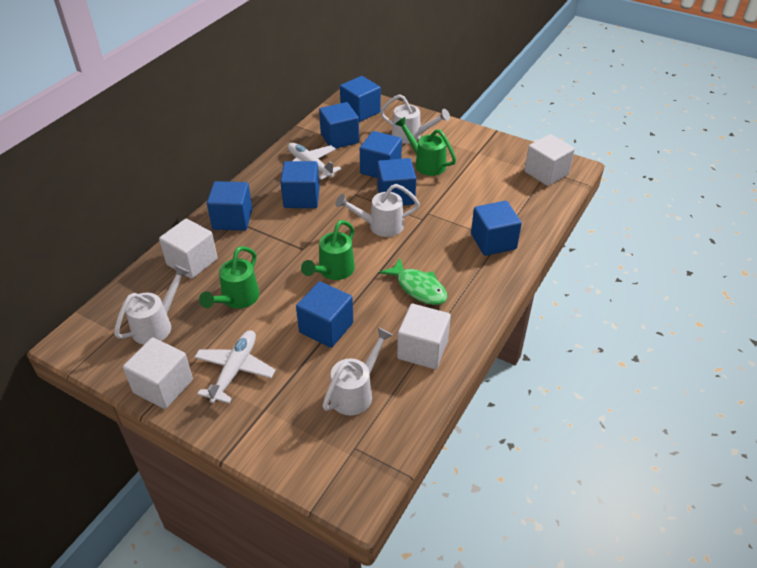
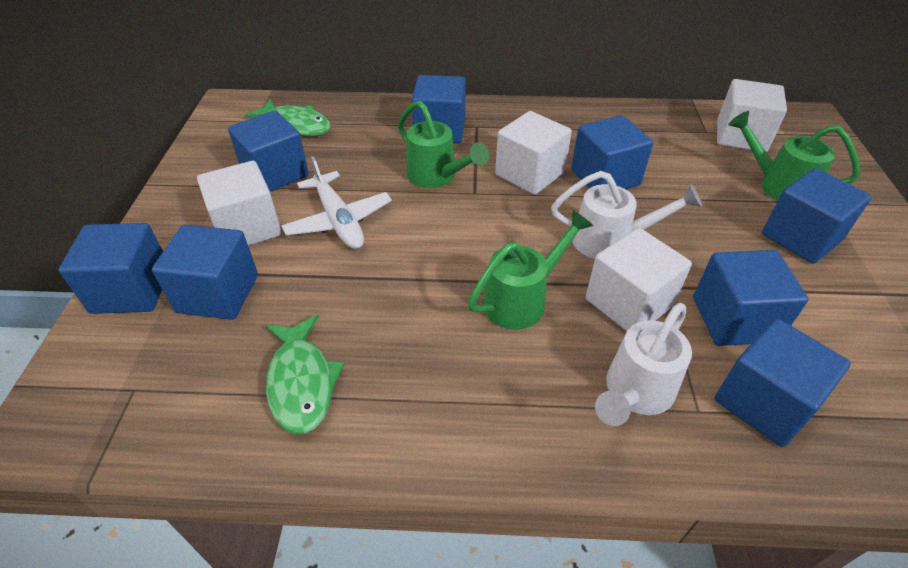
green fish: 1 -> 2
white plane: 2 -> 1
white watering can: 4 -> 2

